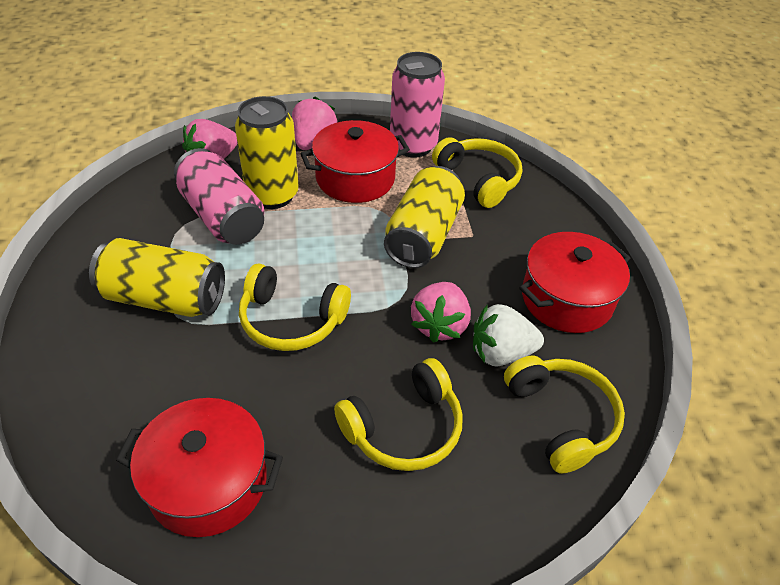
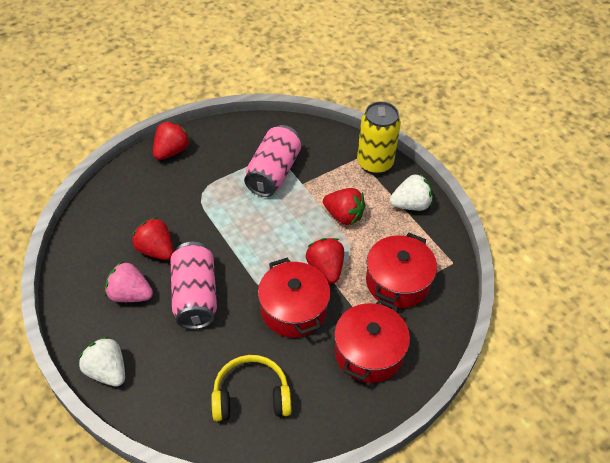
pink strawberry: 3 -> 1
red strawberry: 0 -> 4
white strawberry: 1 -> 2
yellow can: 3 -> 1
yellow headphones: 4 -> 1

